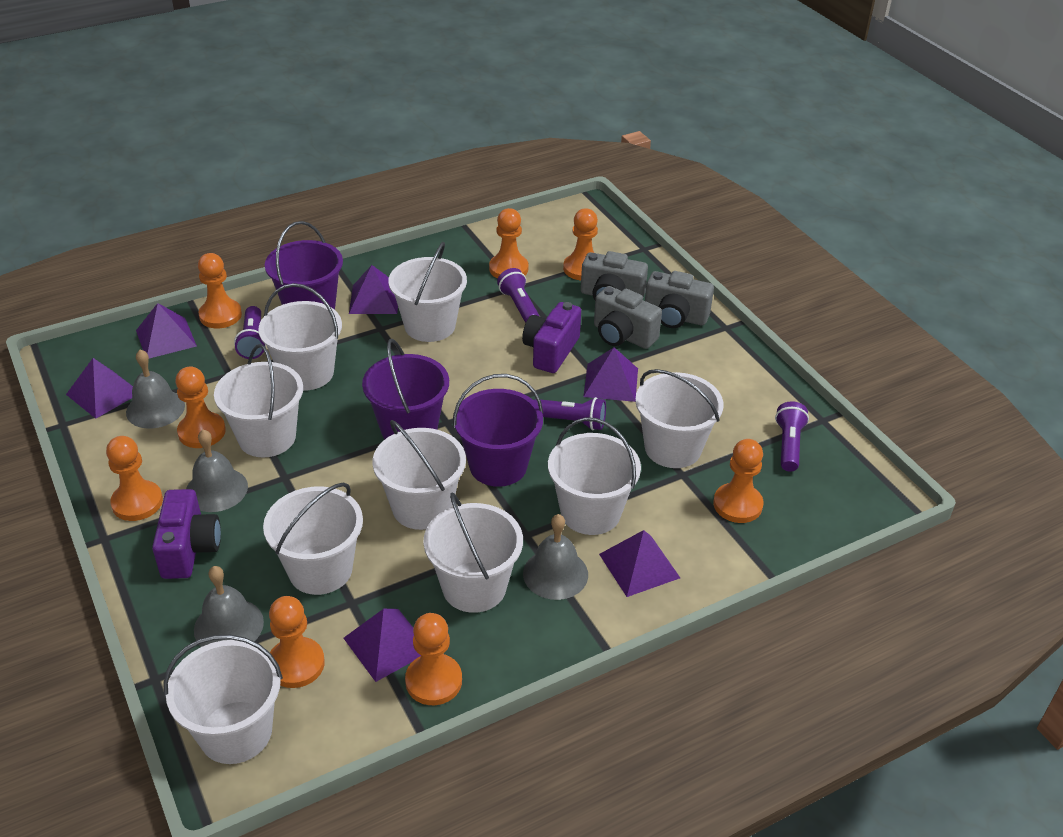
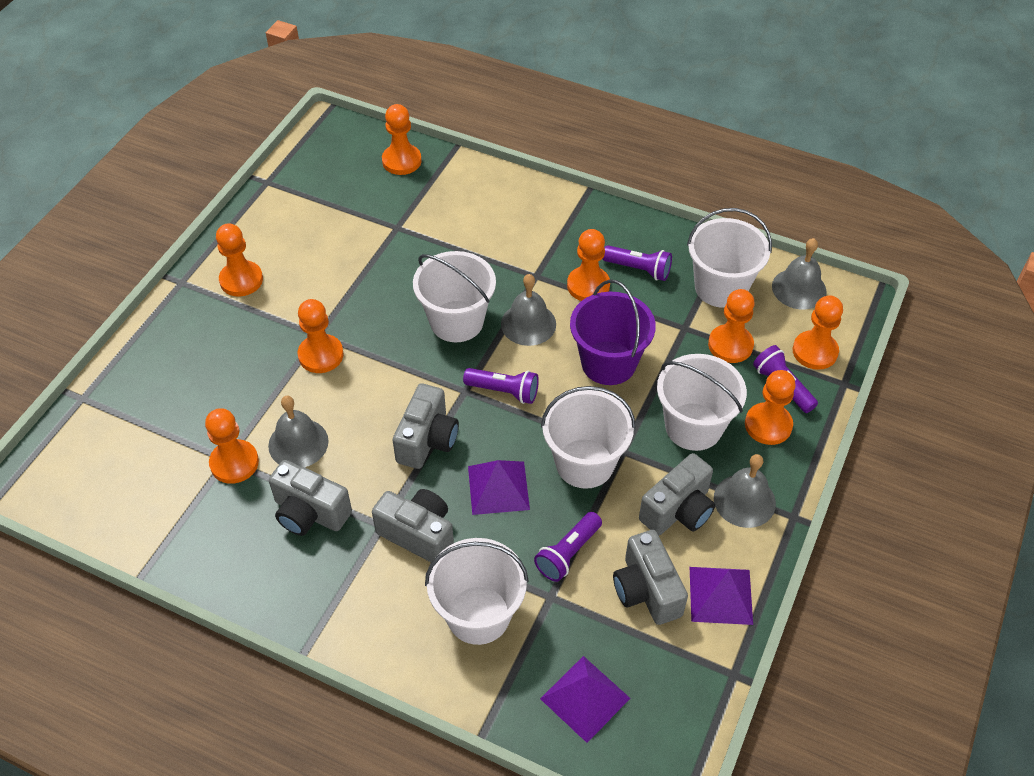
grey camera: 3 -> 5
purple bucket: 3 -> 1
purple camera: 2 -> 0
purple pyramid: 6 -> 3
white bucket: 9 -> 5

